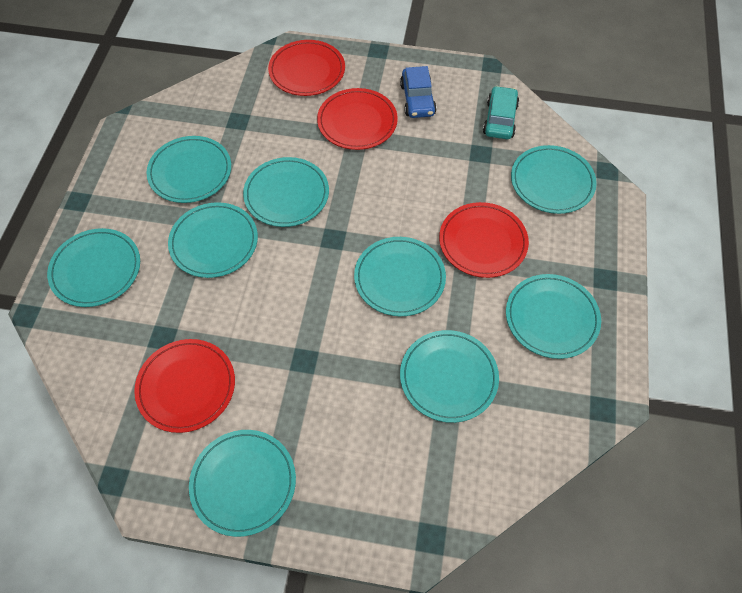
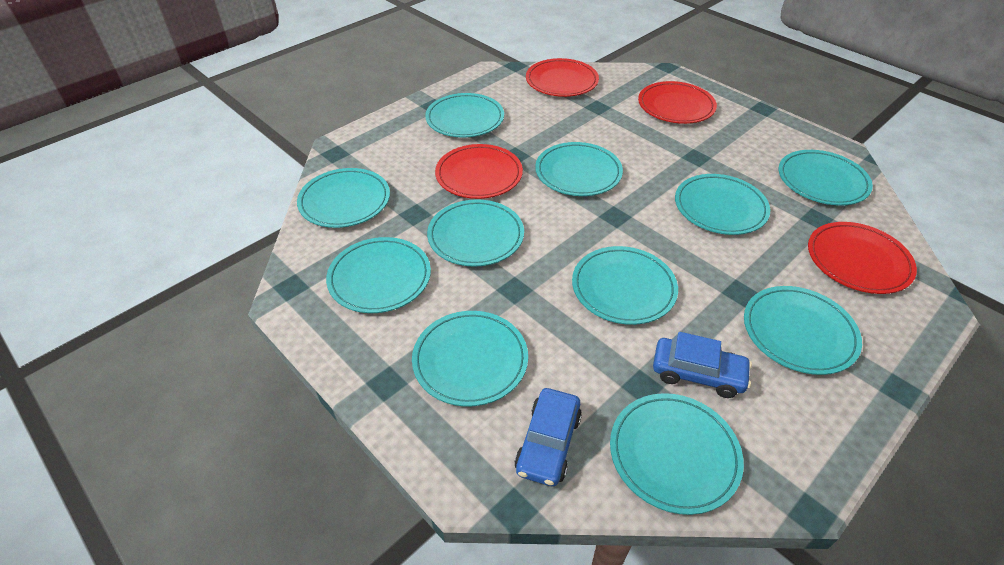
blue car: 1 -> 2
turquoise car: 1 -> 0
turquoise plate: 9 -> 11

